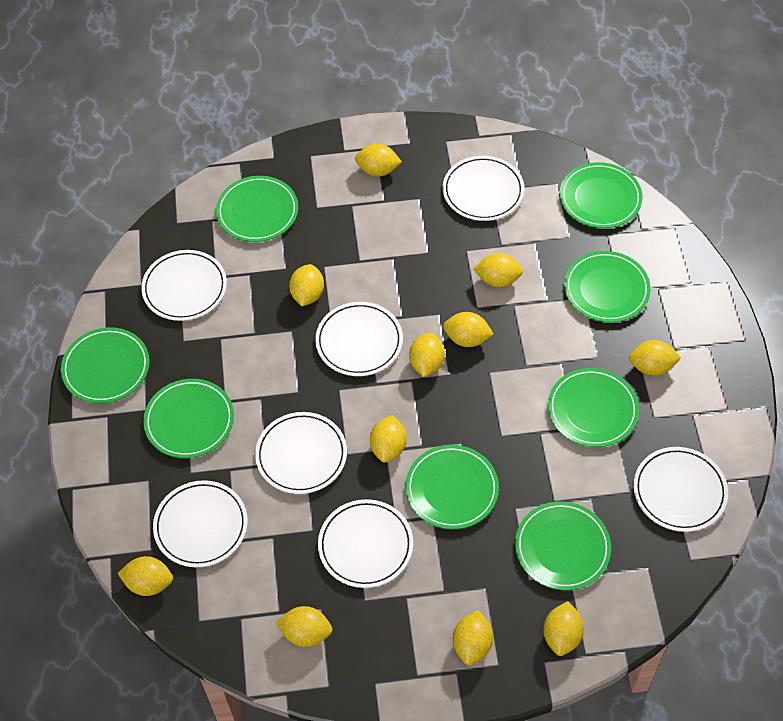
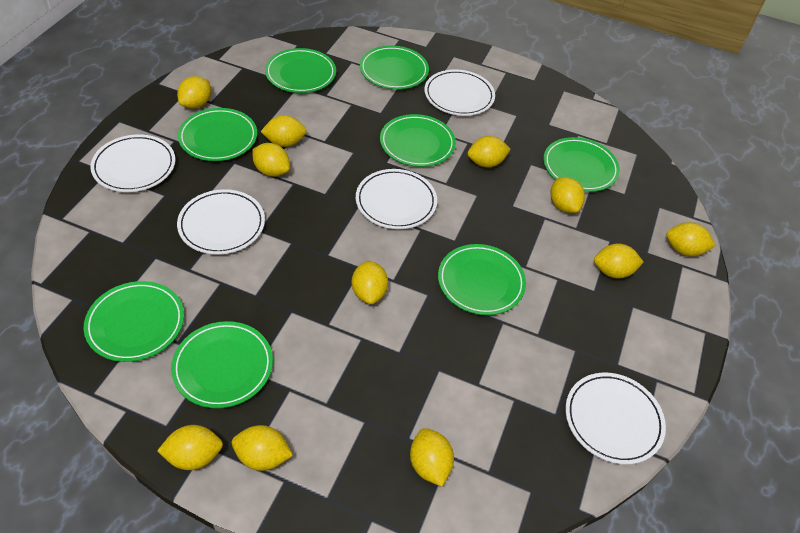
white plate: 7 -> 5

